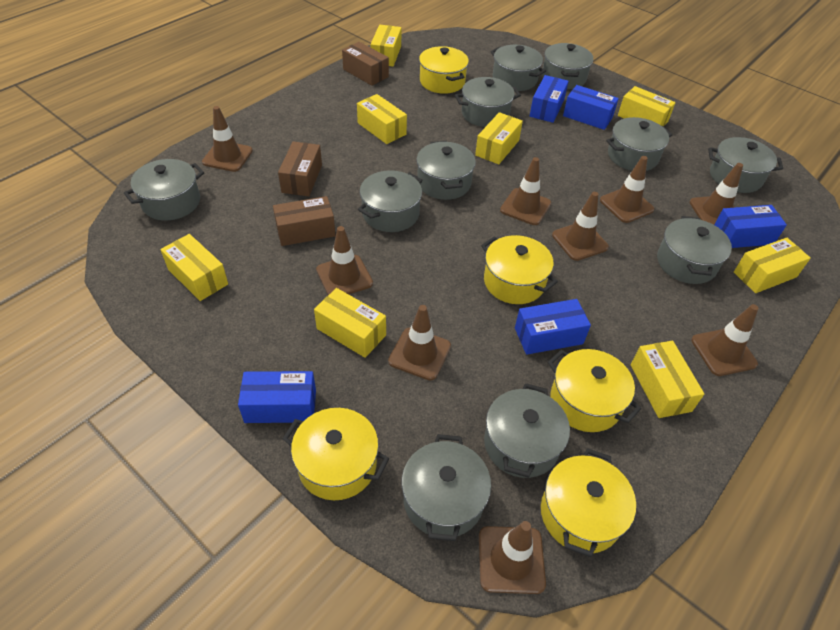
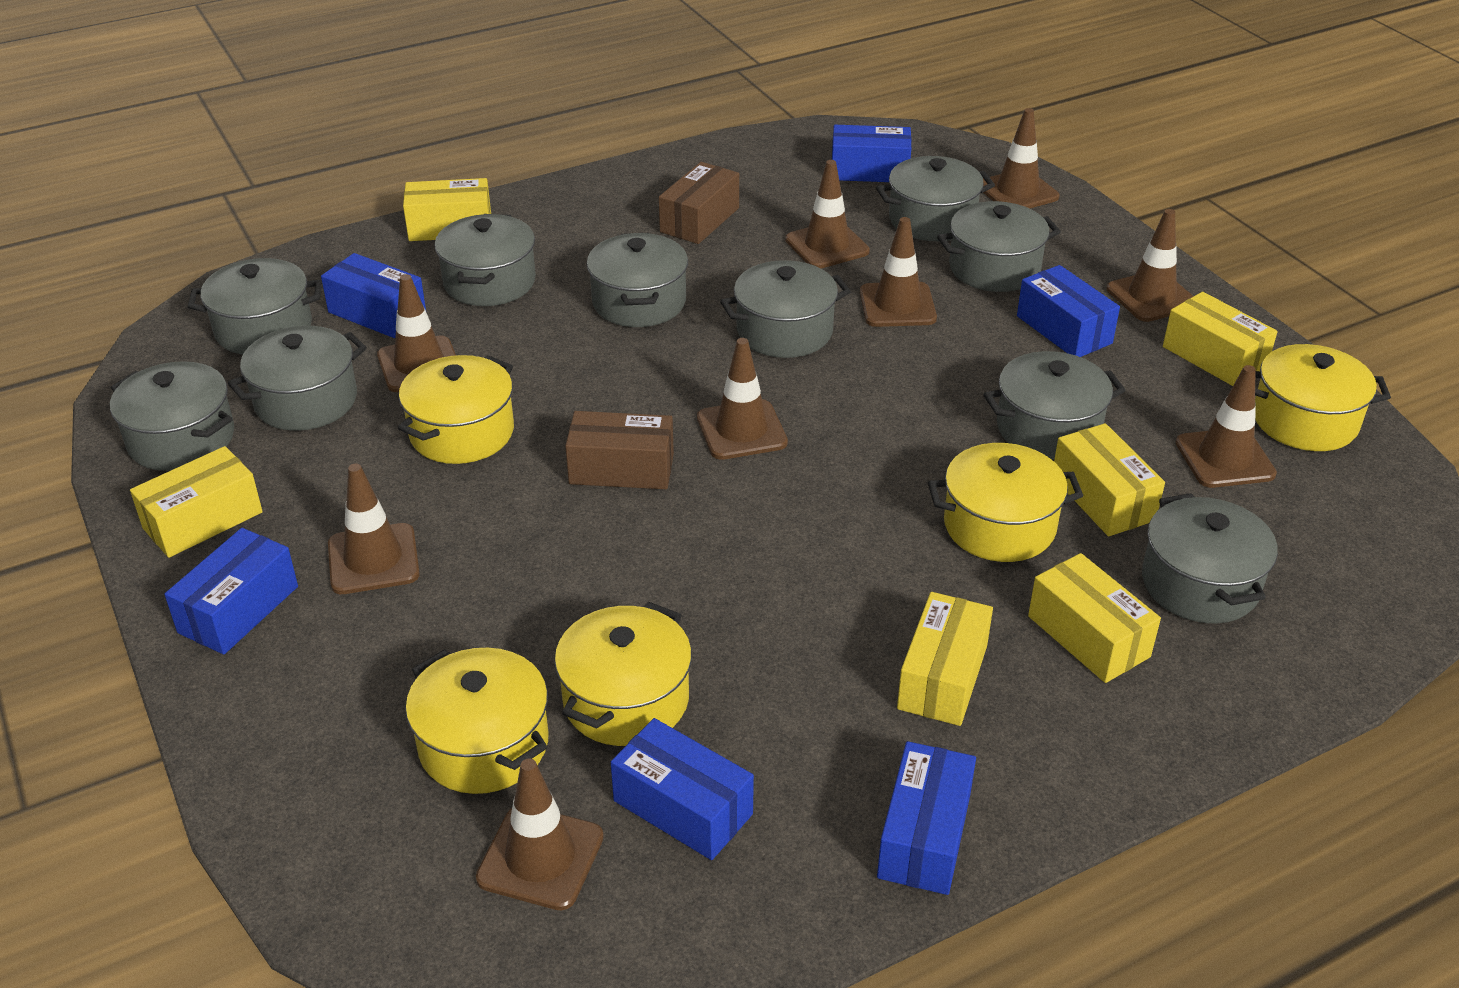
blue box: 5 -> 6
brown box: 3 -> 2
grey pot: 11 -> 10
yellow box: 8 -> 6

